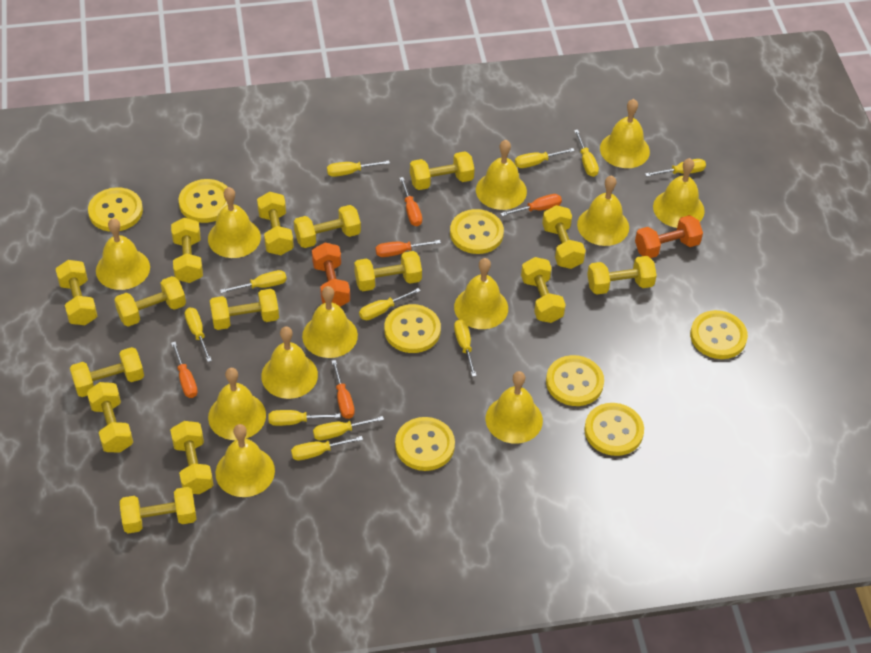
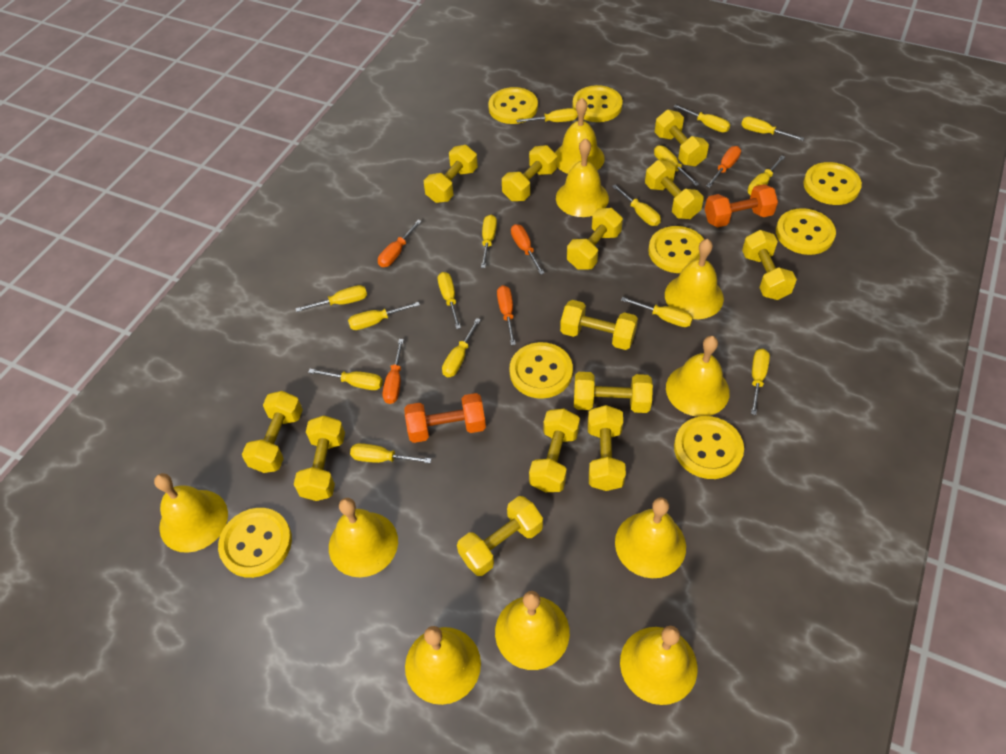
yellow bell: 12 -> 10
yellow dumbbell: 15 -> 13
yellow screwdriver: 11 -> 15

